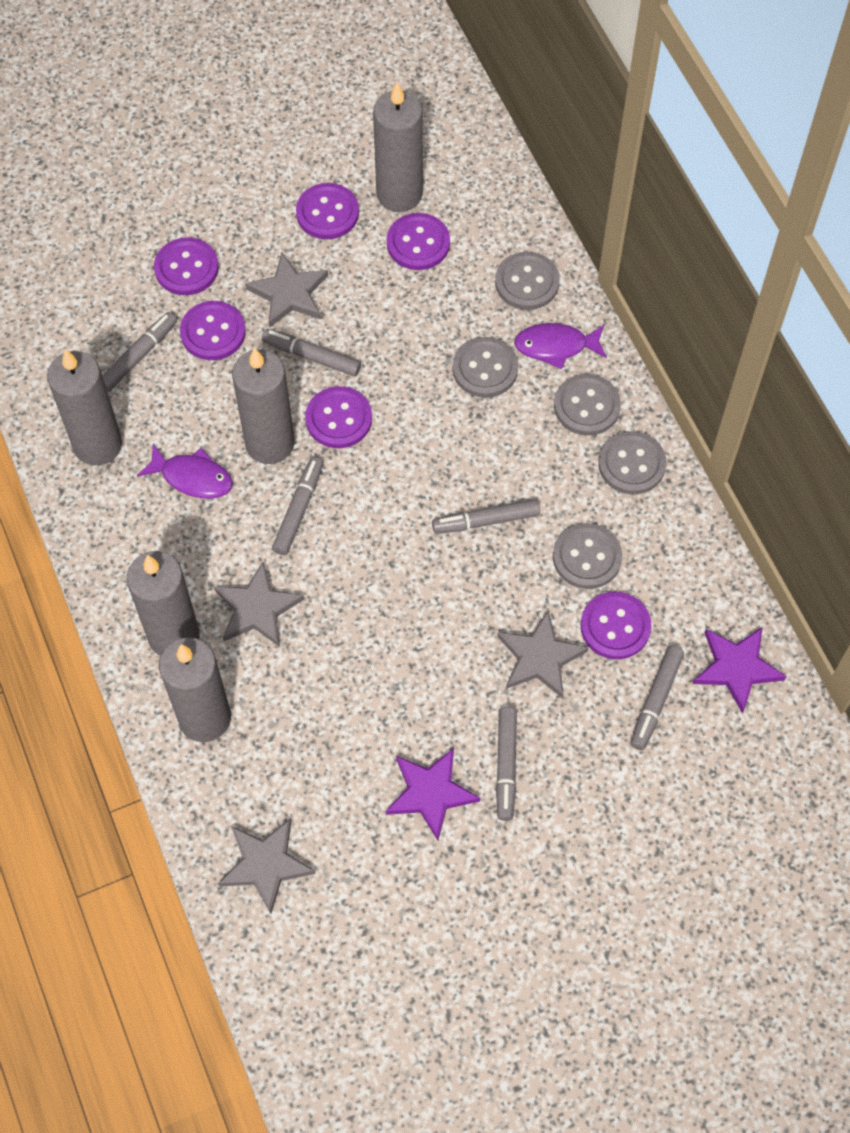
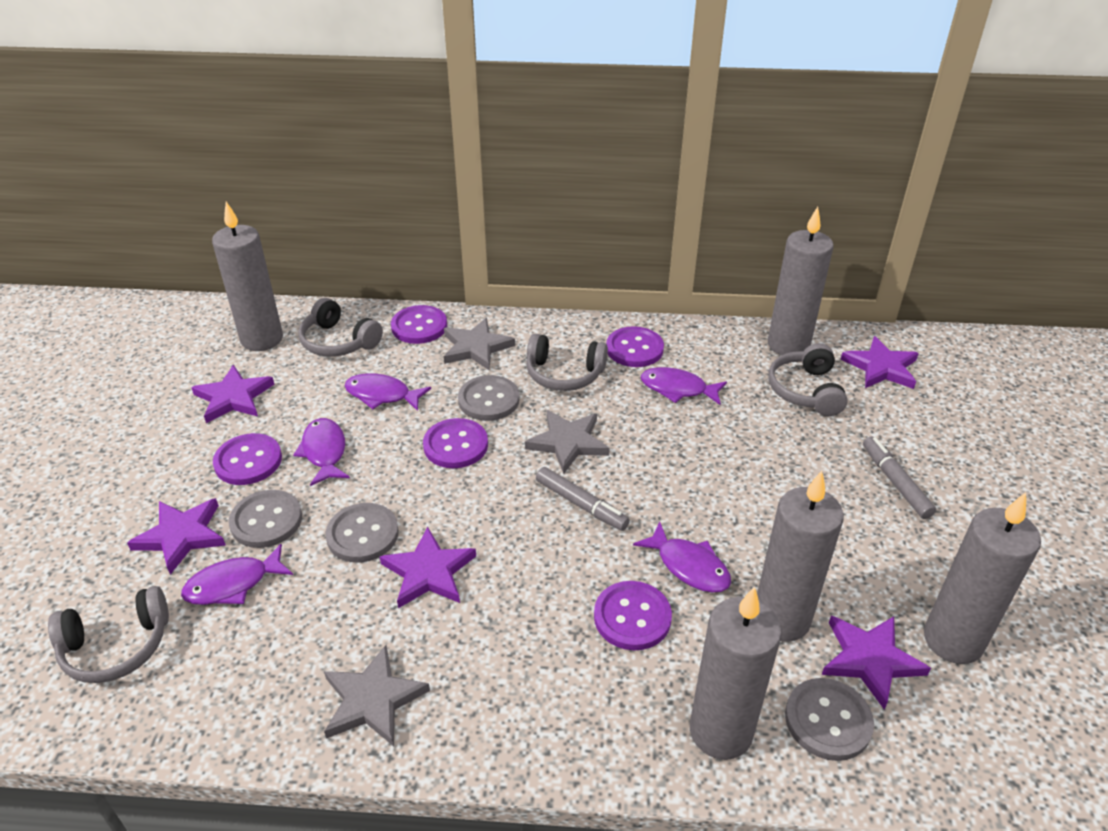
grey button: 5 -> 4
grey headphones: 0 -> 4
grey marker: 6 -> 2
grey star: 4 -> 3
purple button: 6 -> 5
purple fish: 2 -> 5
purple star: 2 -> 5

